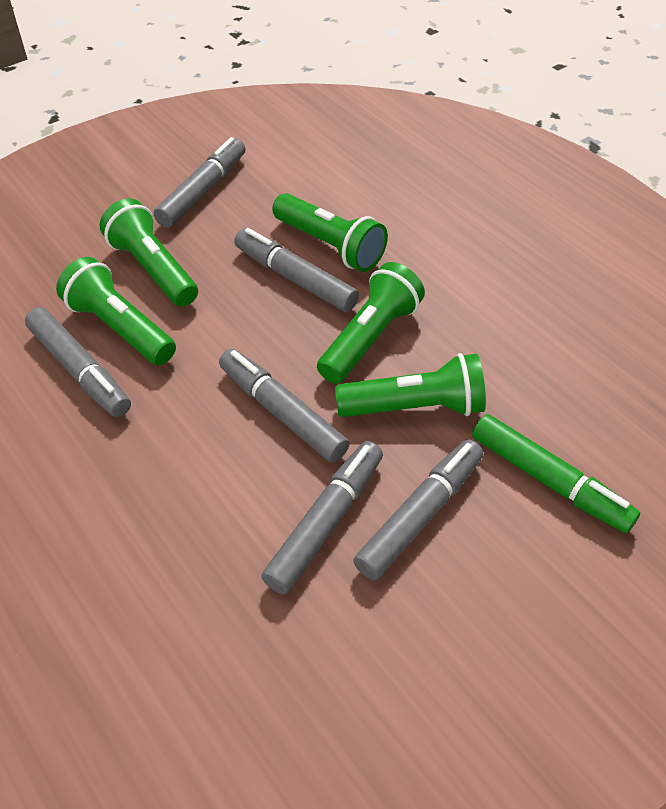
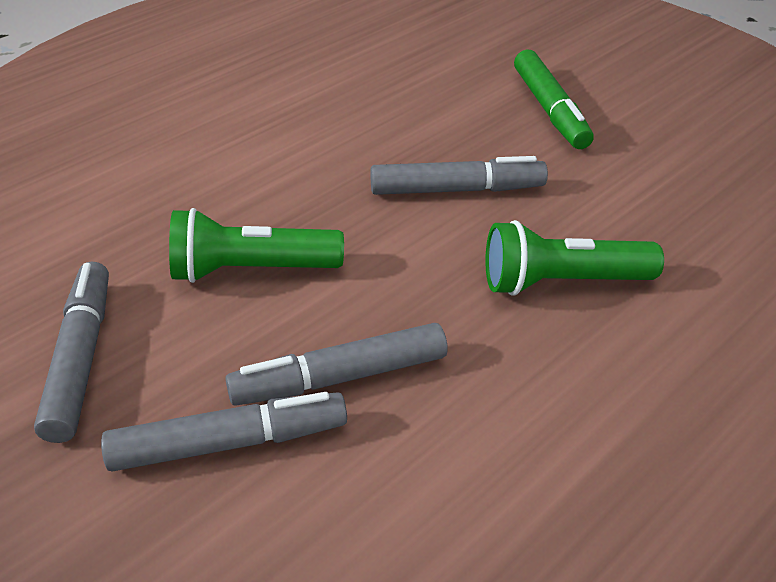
green flashlight: 5 -> 2
grey marker: 6 -> 4

